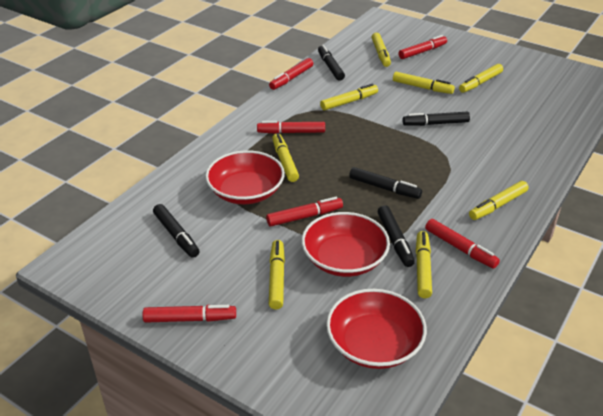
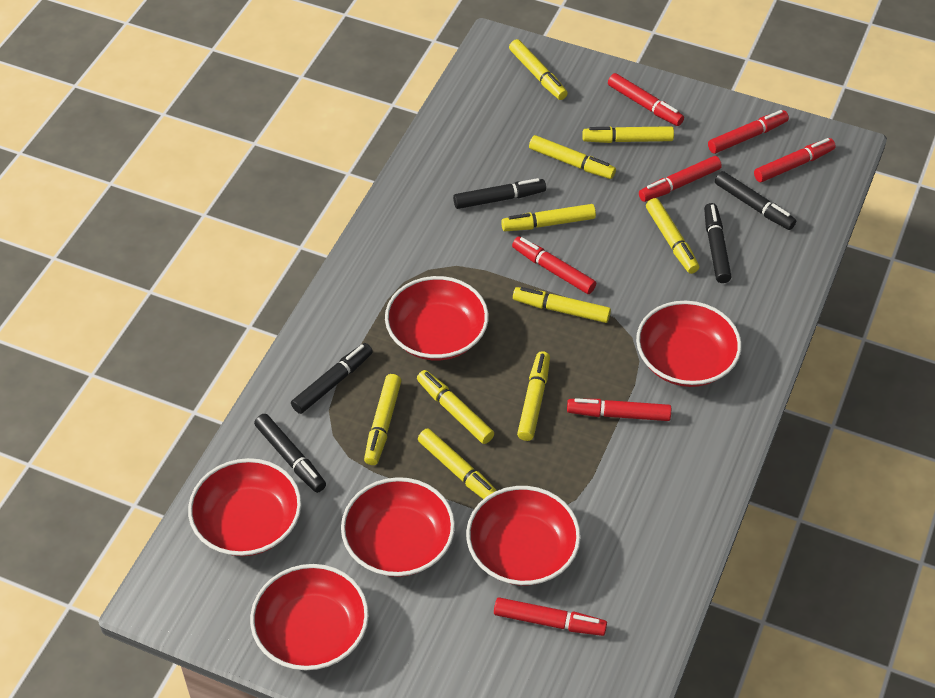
red bowl: 3 -> 6
red marker: 6 -> 7
yellow marker: 8 -> 10

